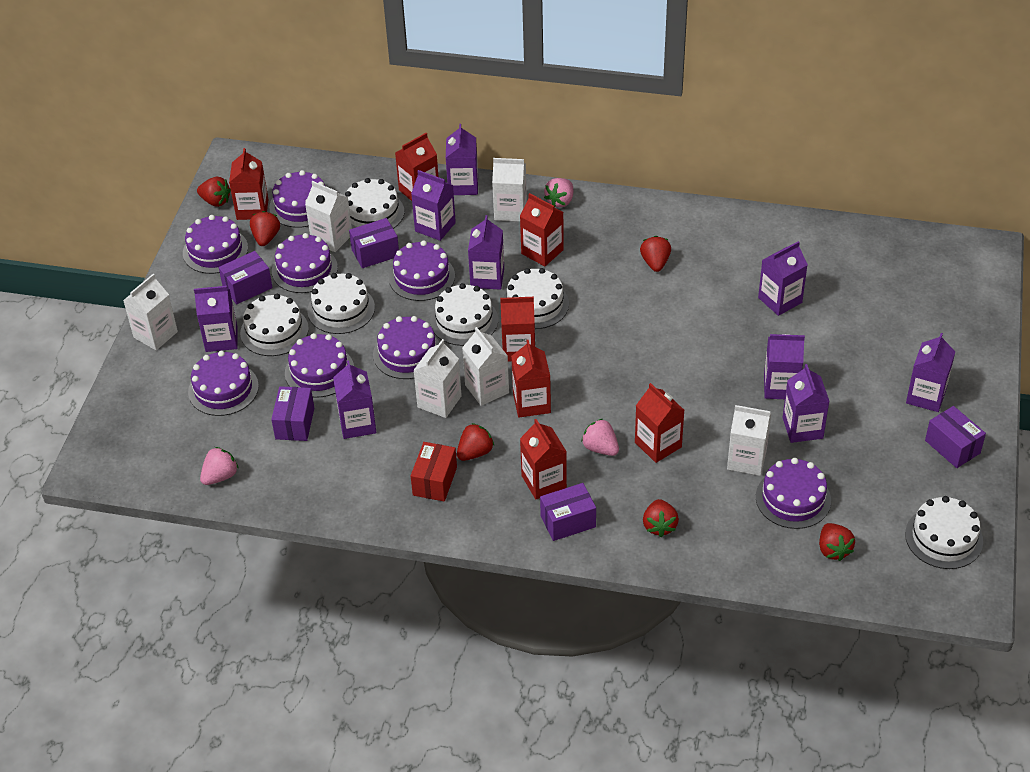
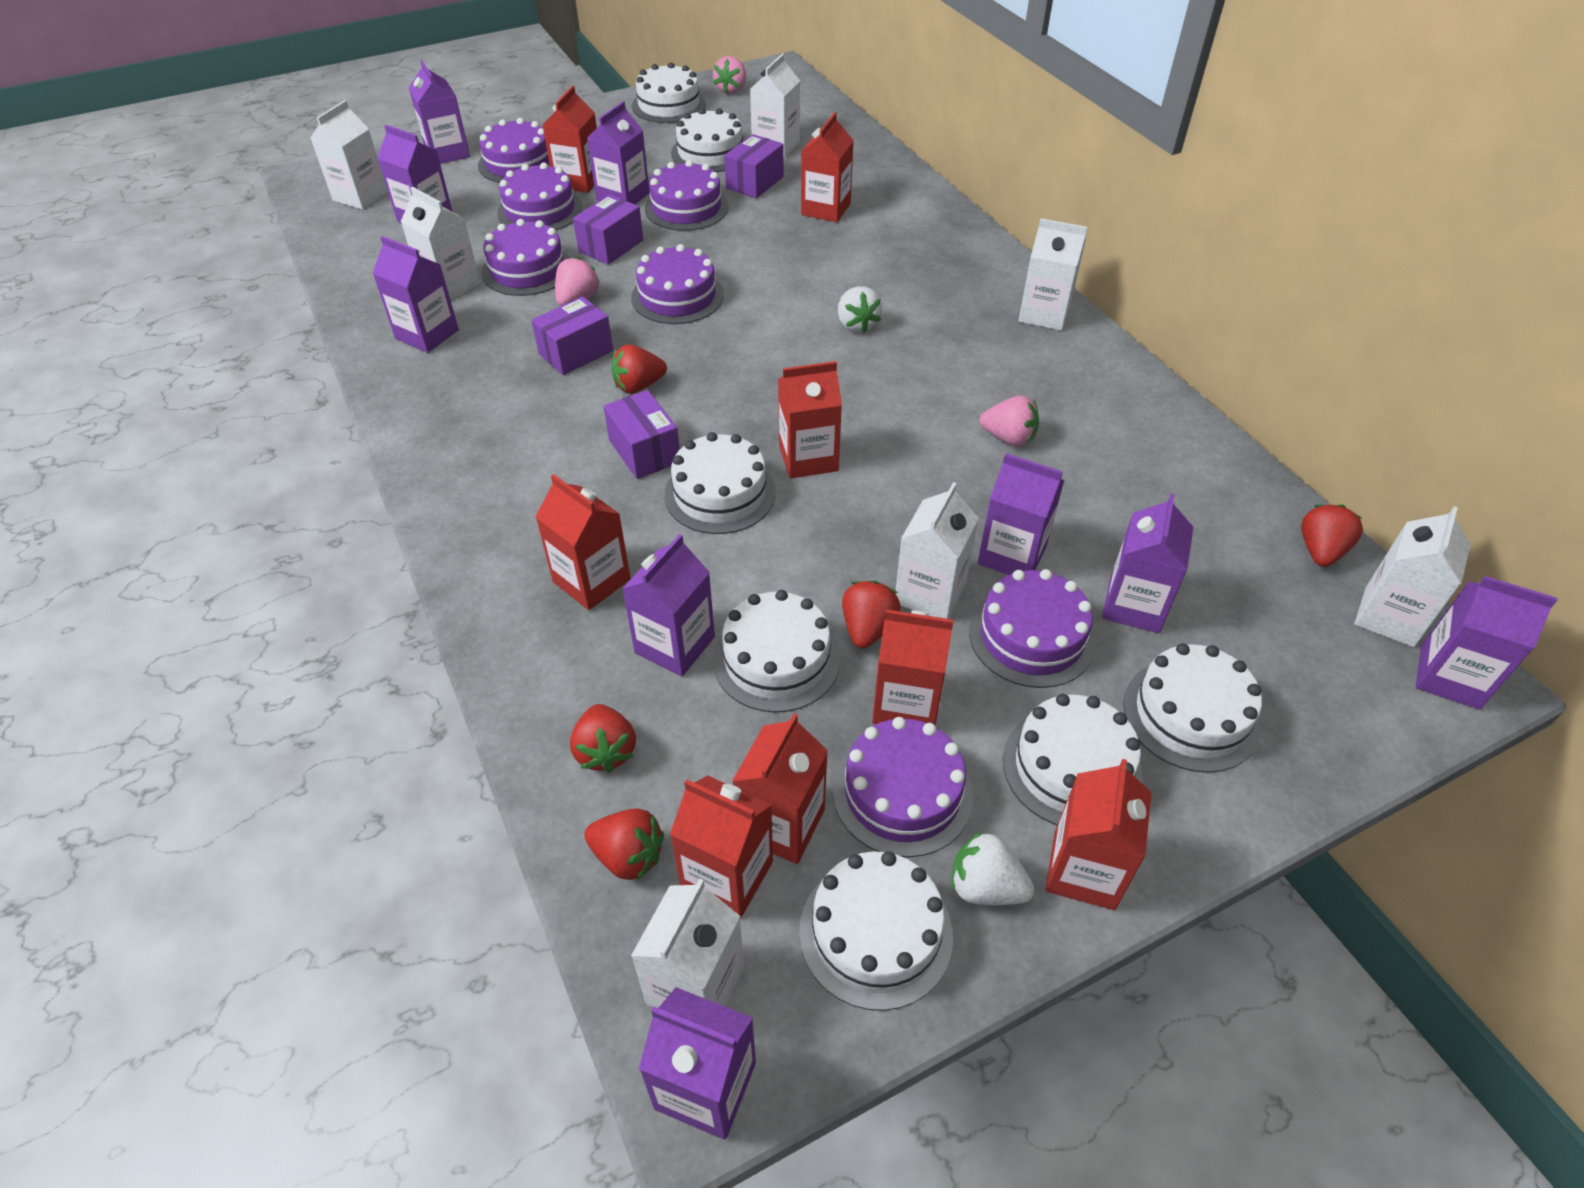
purple box: 5 -> 4
purple cake: 8 -> 7
red box: 1 -> 0
red carton: 7 -> 8
red strawberry: 6 -> 5
white cake: 6 -> 7
white carton: 6 -> 7
white strawberry: 0 -> 2

